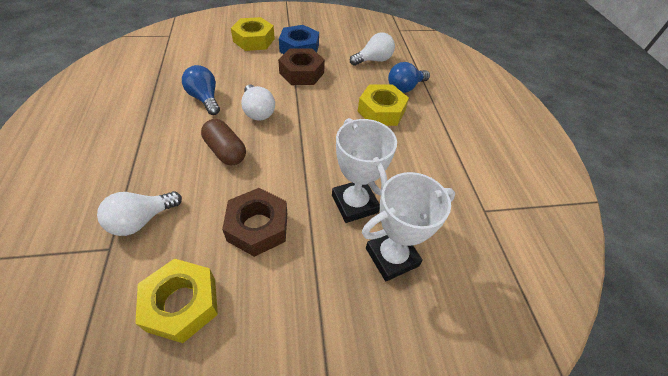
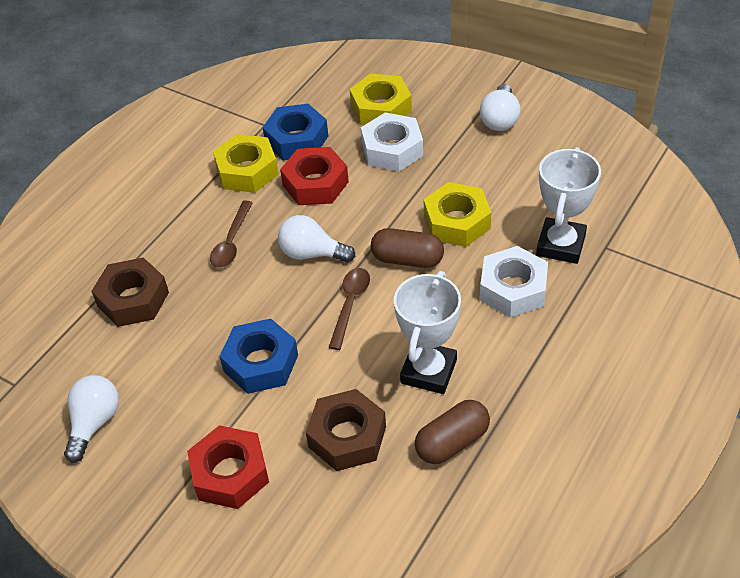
blue light bulb: 2 -> 0
blue nut: 1 -> 2
brown capsule: 1 -> 2
brown spoon: 0 -> 2
red nut: 0 -> 2
white nut: 0 -> 2

